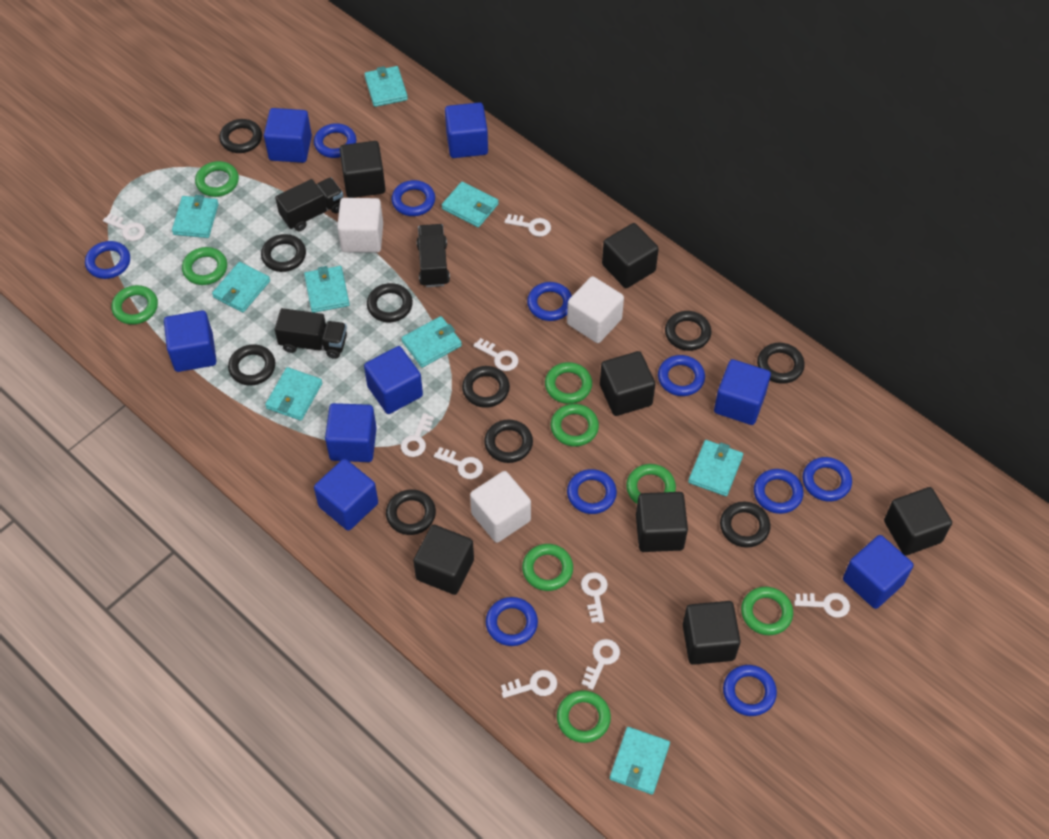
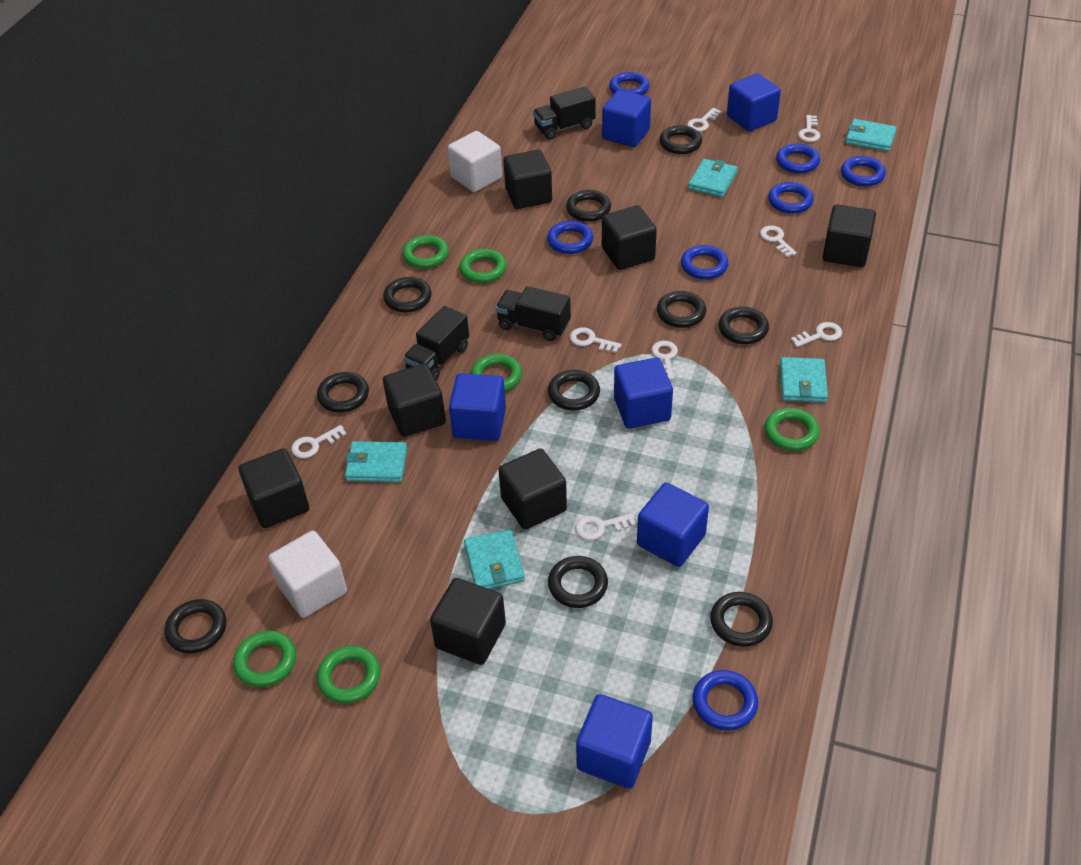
blue cube: 8 -> 6
blue ring: 10 -> 7
green ring: 9 -> 6
turquoise wallet: 9 -> 5
white cube: 3 -> 2
white key: 9 -> 8

